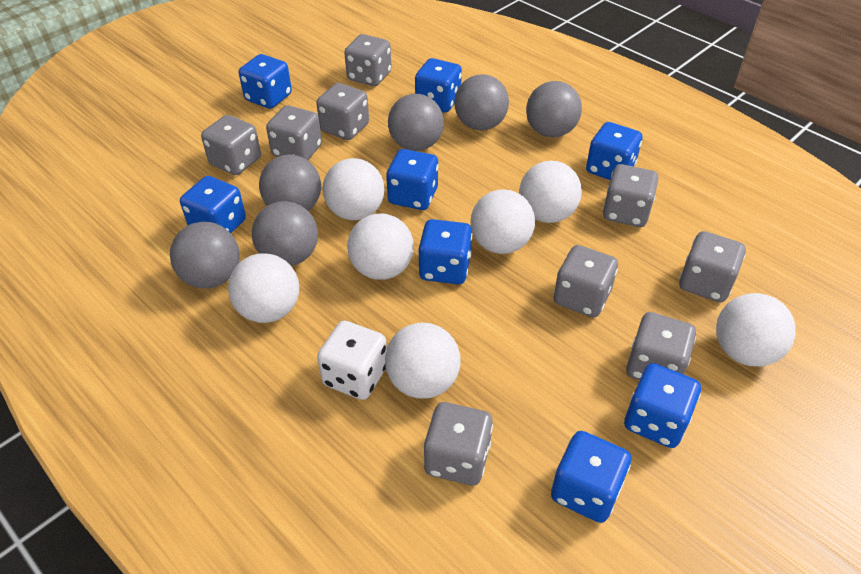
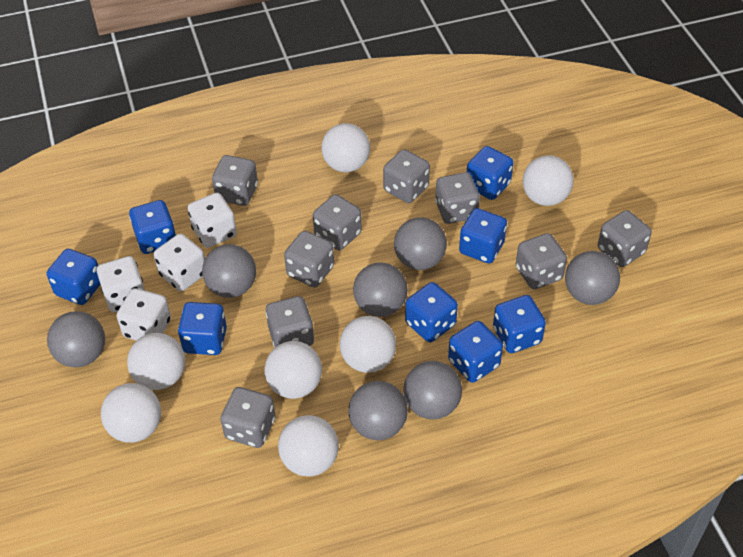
grey ball: 6 -> 7
white dice: 1 -> 4

